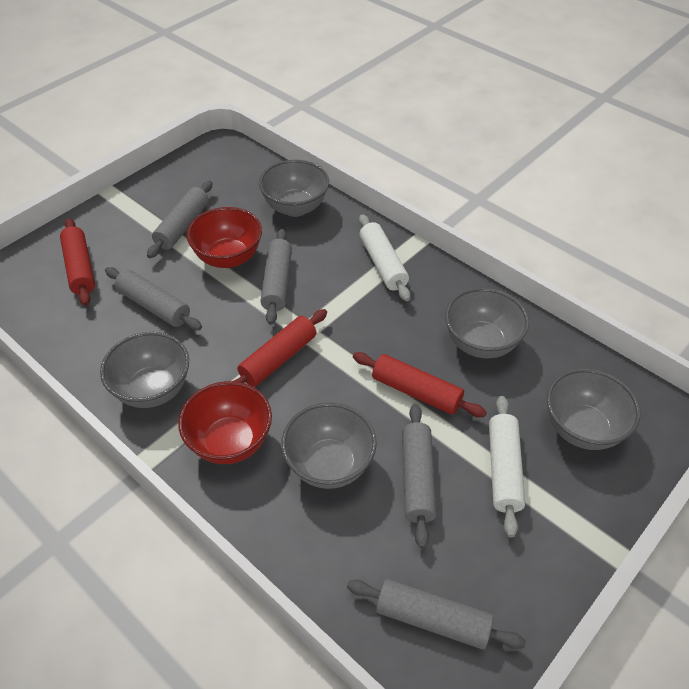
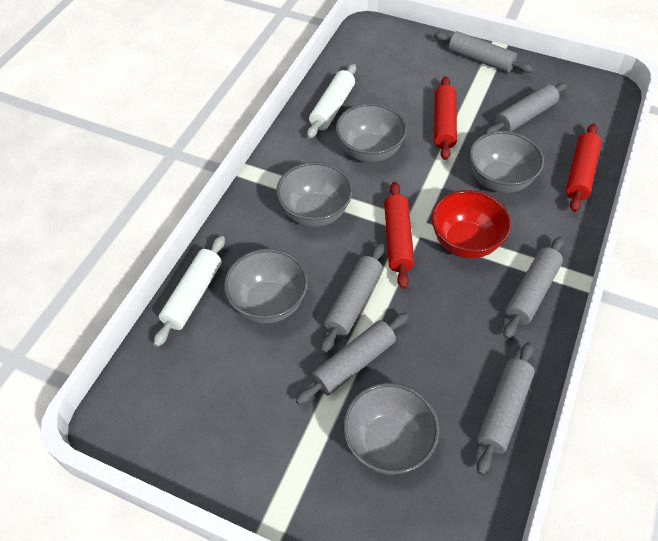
grey rolling pin: 5 -> 6
red bowl: 2 -> 1

